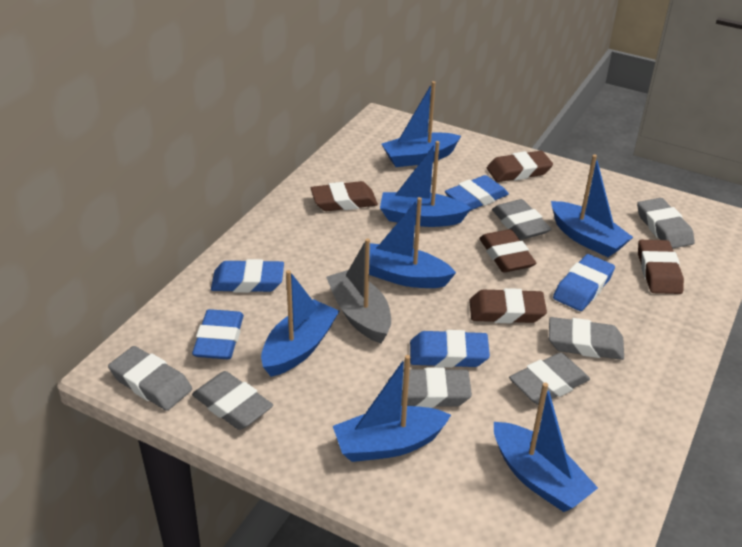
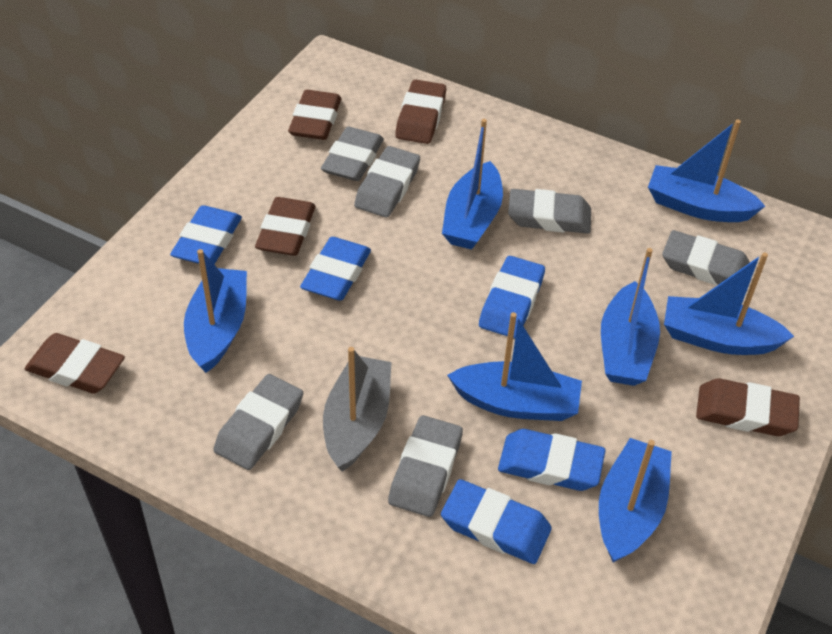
grey eraser: 7 -> 6

